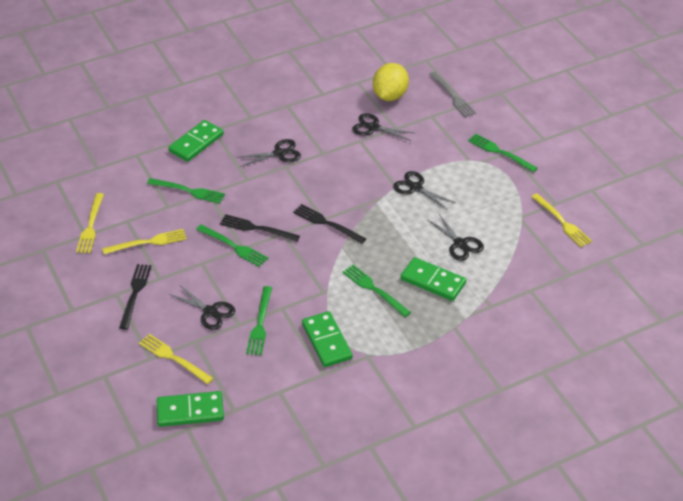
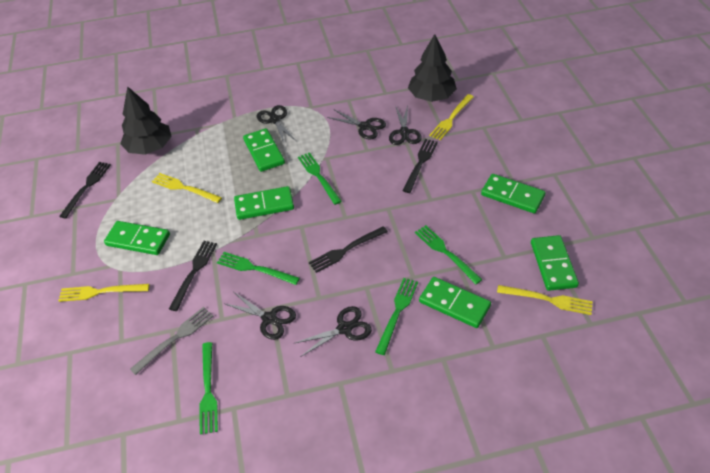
black fork: 3 -> 4
black tree: 0 -> 2
green domino: 4 -> 6
yellow lemon: 1 -> 0

